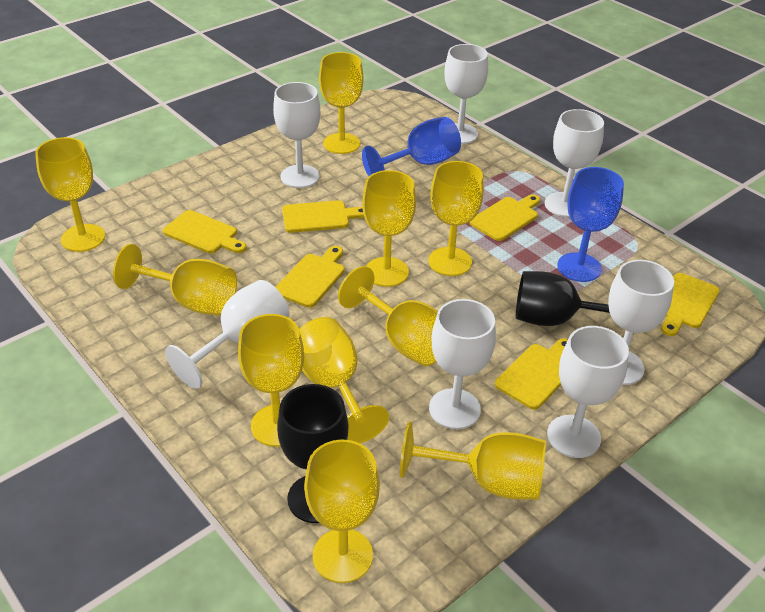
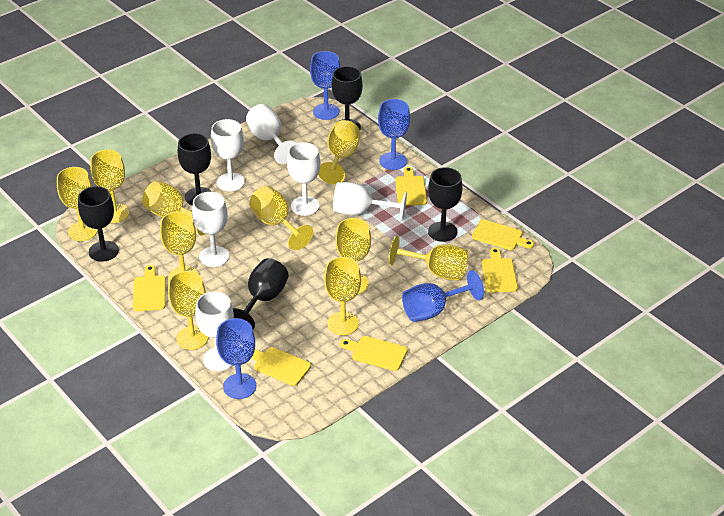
black goblet: 2 -> 5
blue goblet: 2 -> 4
white goblet: 7 -> 6

